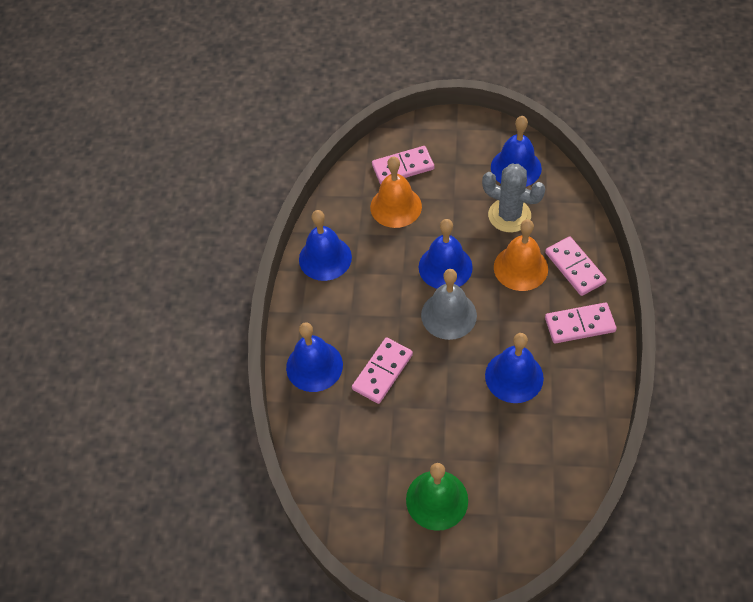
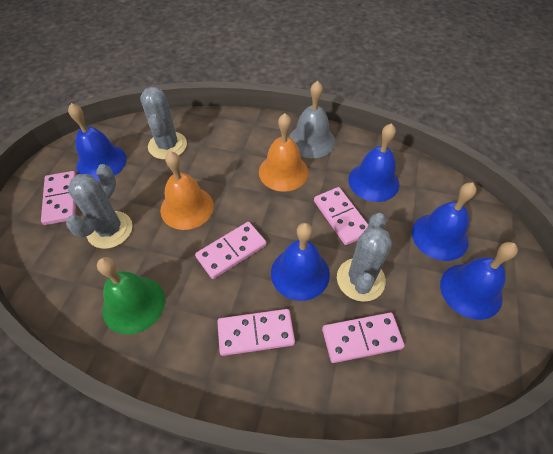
grey cactus: 1 -> 3
pink domino: 4 -> 5

